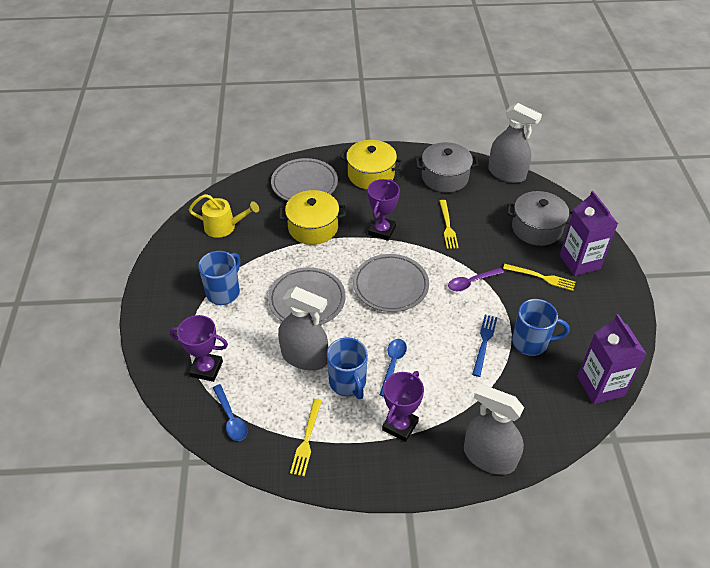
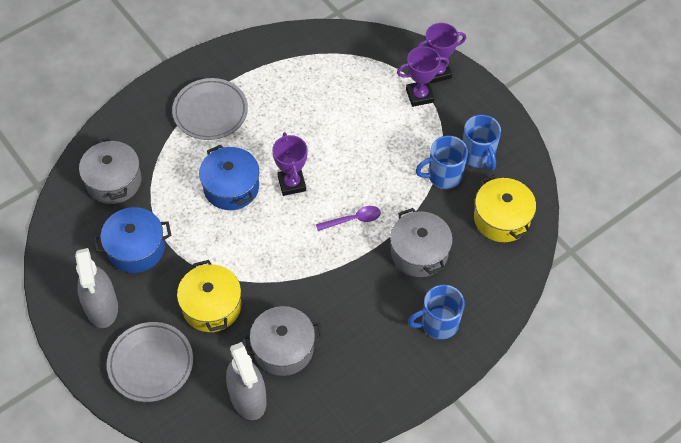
blue fork: 1 -> 0
blue pot: 0 -> 2
blue spoon: 2 -> 0
grey plate: 3 -> 2
grey pot: 2 -> 3
grey spray bottle: 3 -> 2
purple carton: 2 -> 0
yellow fork: 3 -> 0
yellow watering can: 1 -> 0

